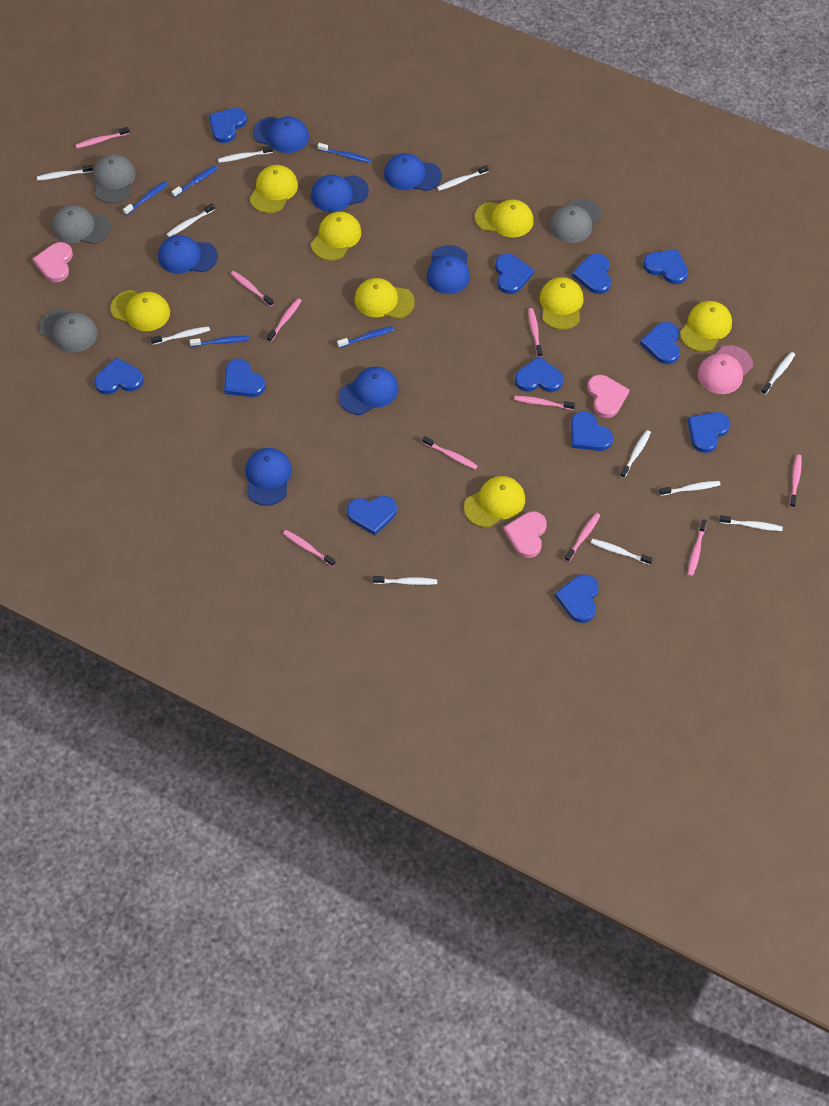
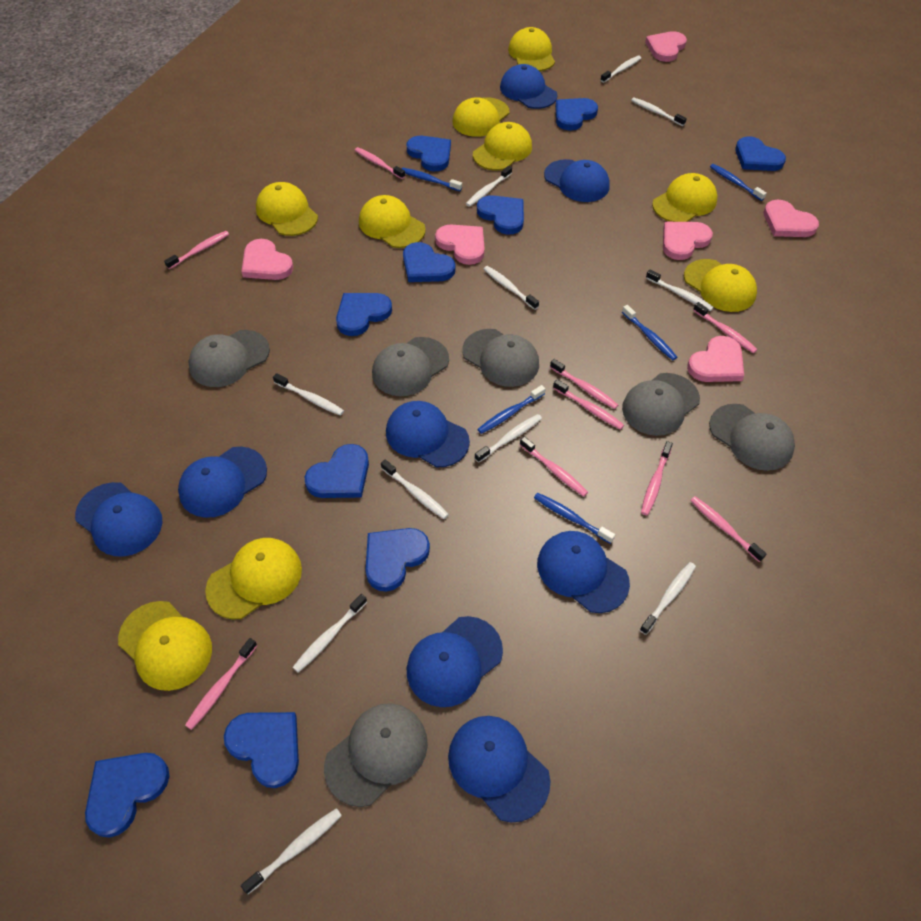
blue cap: 7 -> 8
blue heart: 12 -> 10
grey cap: 4 -> 6
pink cap: 1 -> 0
pink heart: 3 -> 6
pink toothbrush: 10 -> 9
yellow cap: 8 -> 9

